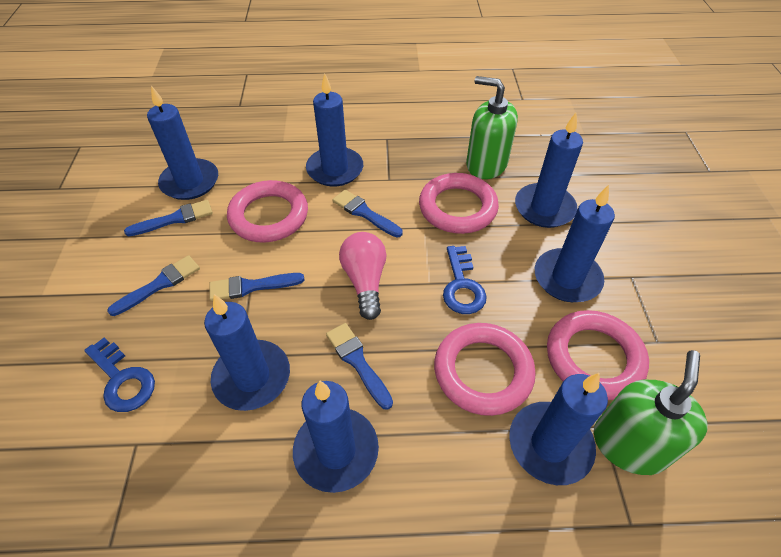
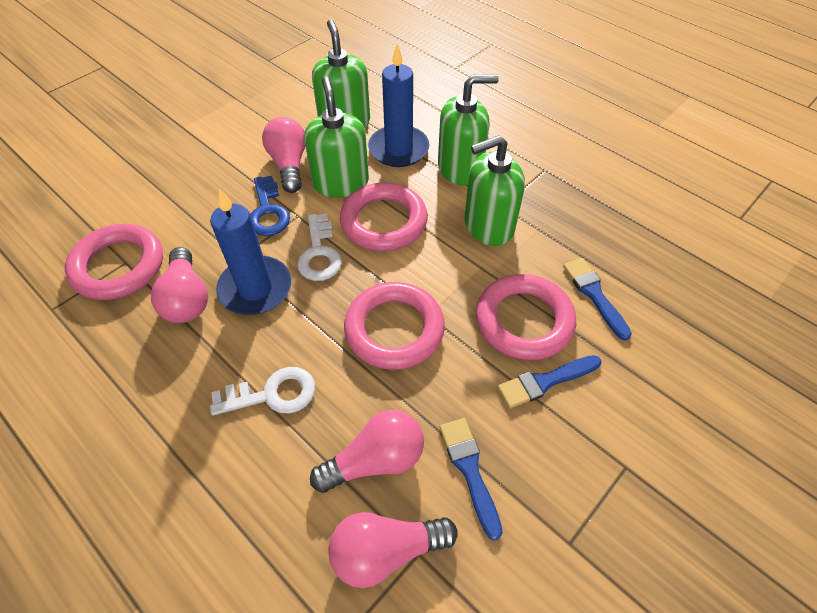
blue brush: 5 -> 3
blue candle: 7 -> 2
blue key: 2 -> 1
green soap dispenser: 2 -> 4
pink light bulb: 1 -> 4
white key: 0 -> 2

